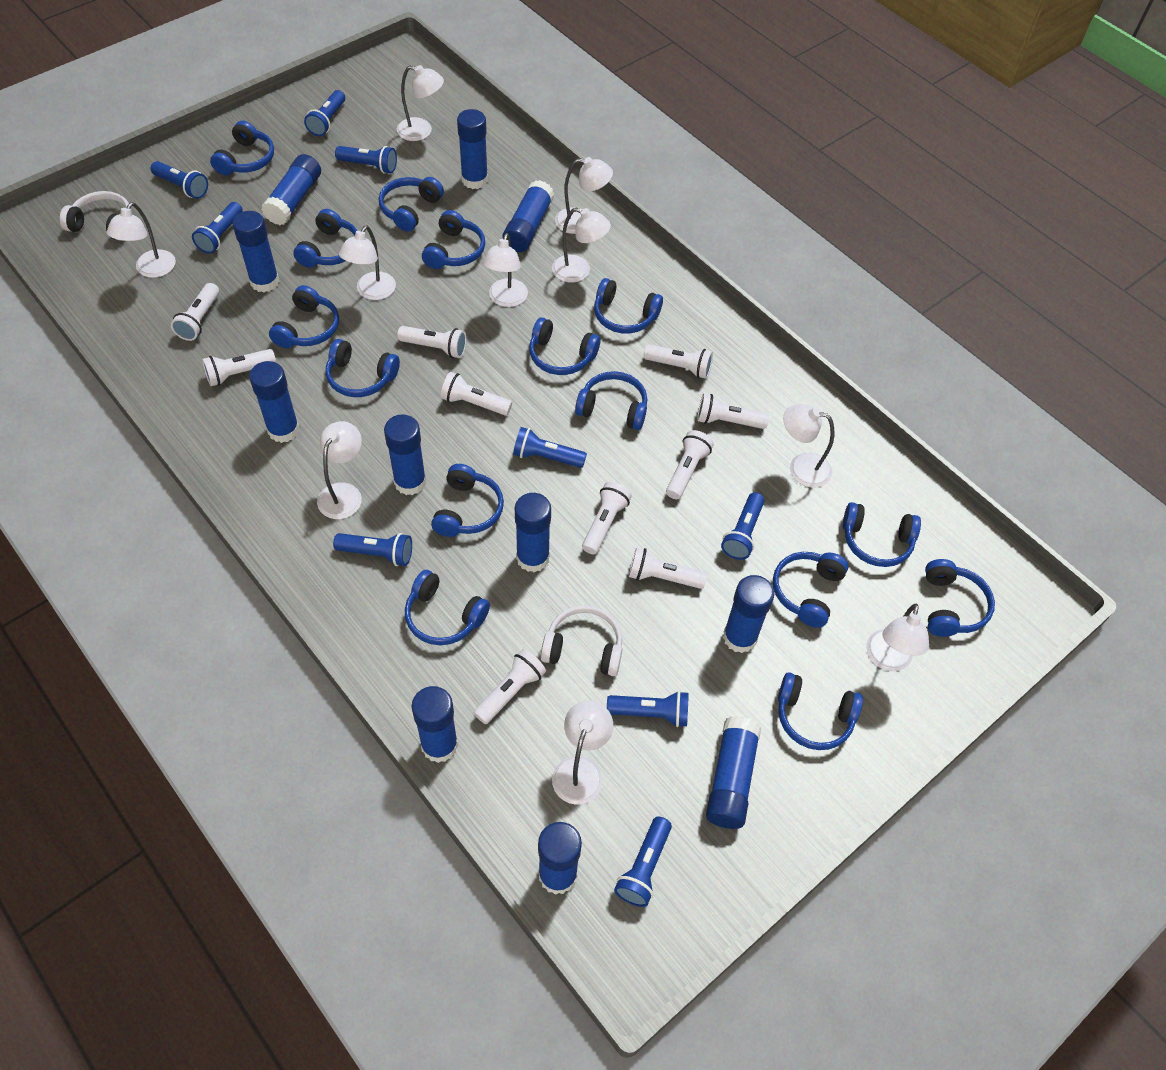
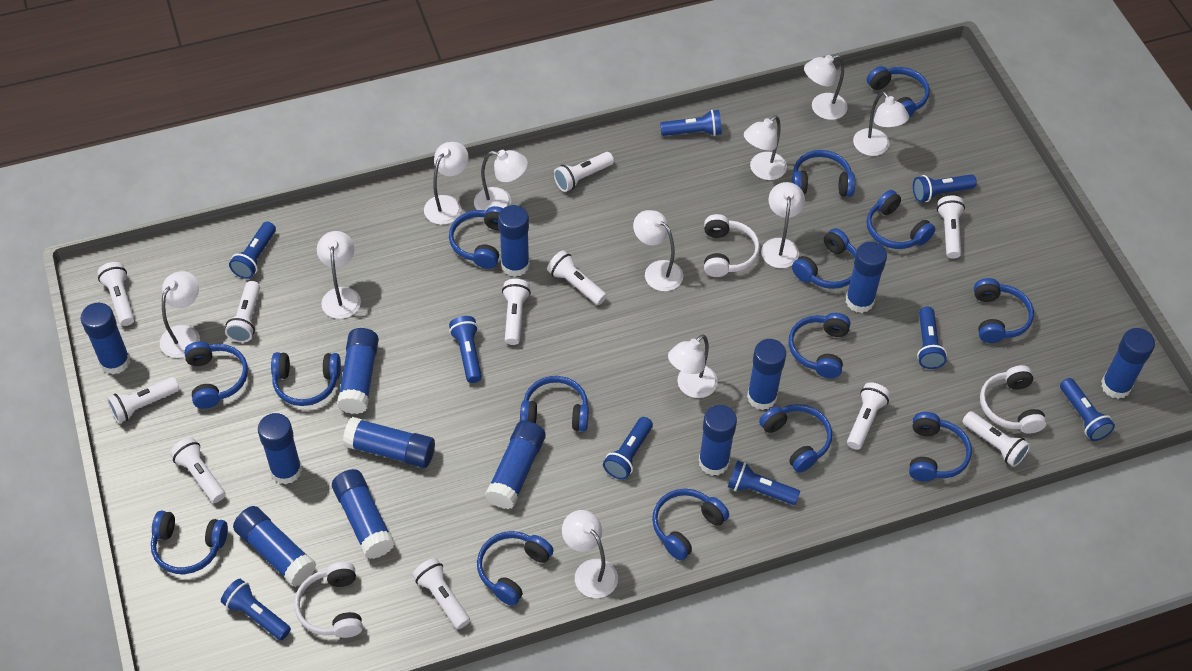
blue glue stick: 11 -> 12
white flashlight: 10 -> 11
white headphones: 2 -> 3
white lamp: 10 -> 11

